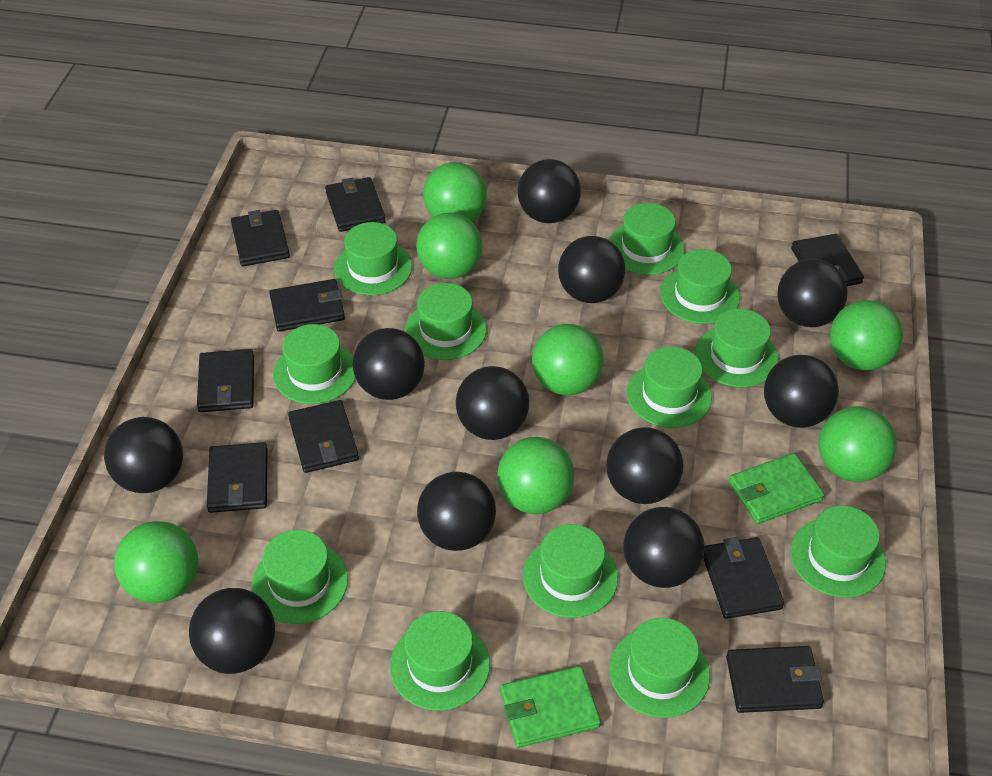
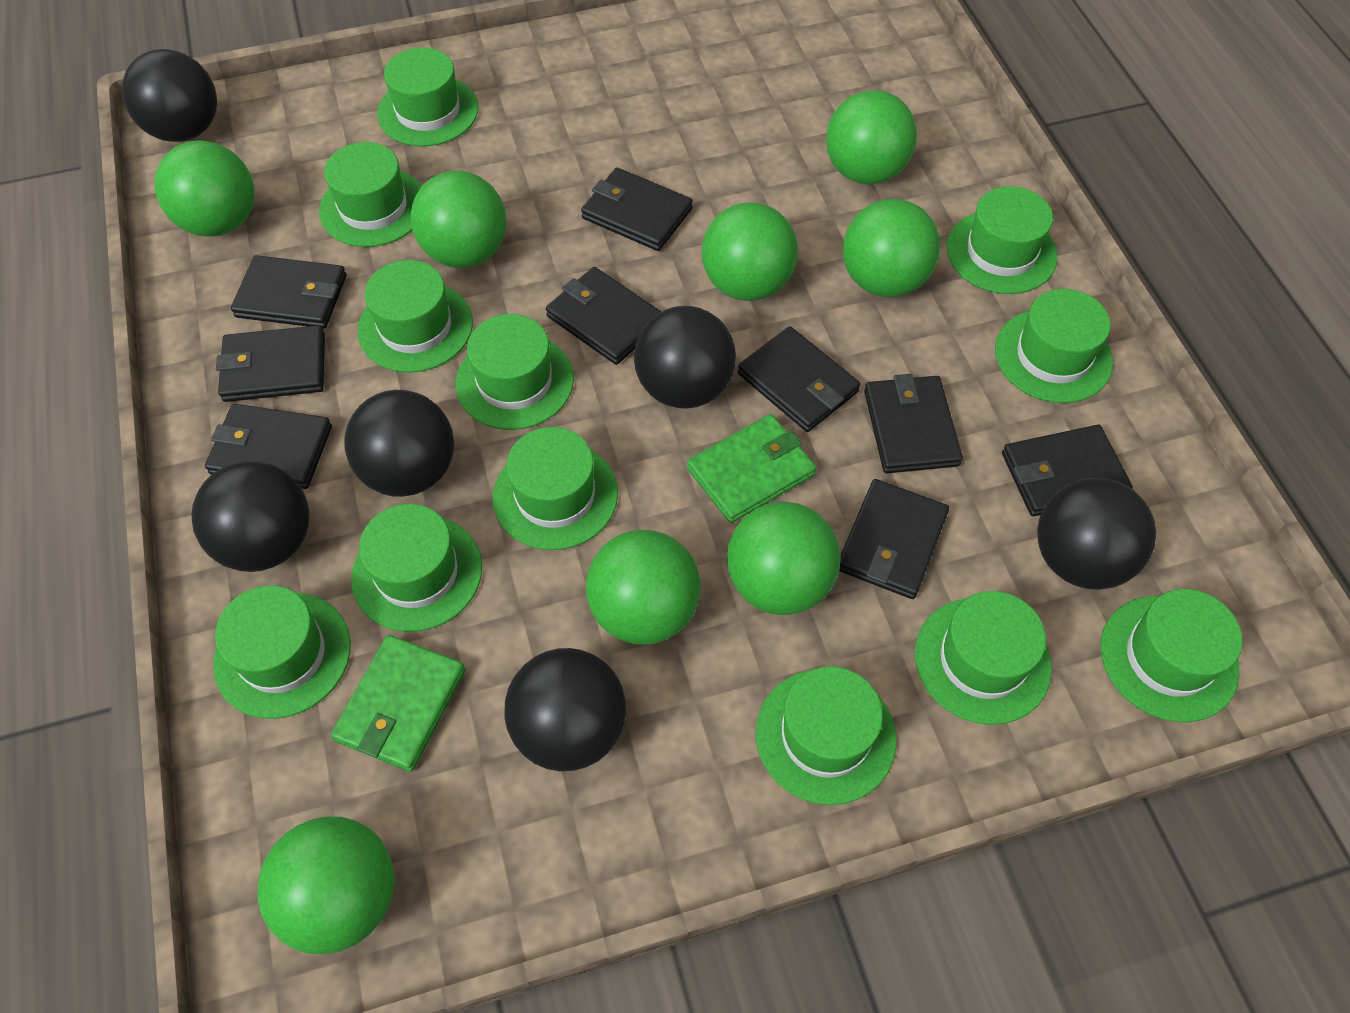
black ball: 11 -> 6
green ball: 7 -> 8

